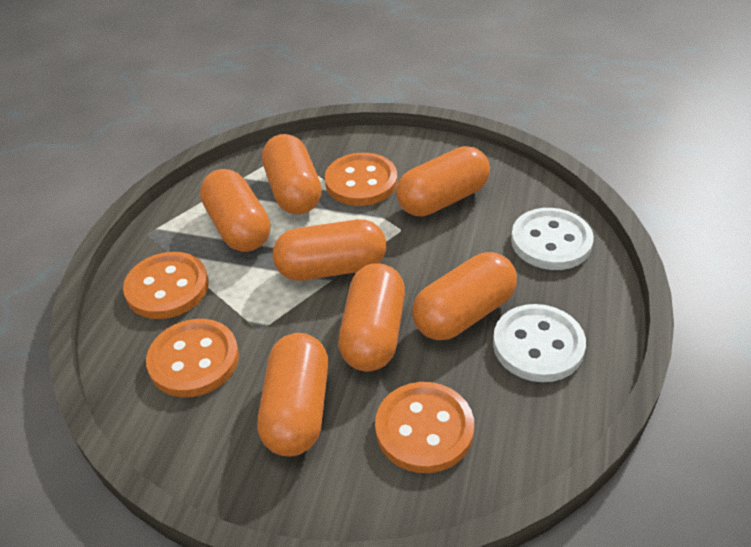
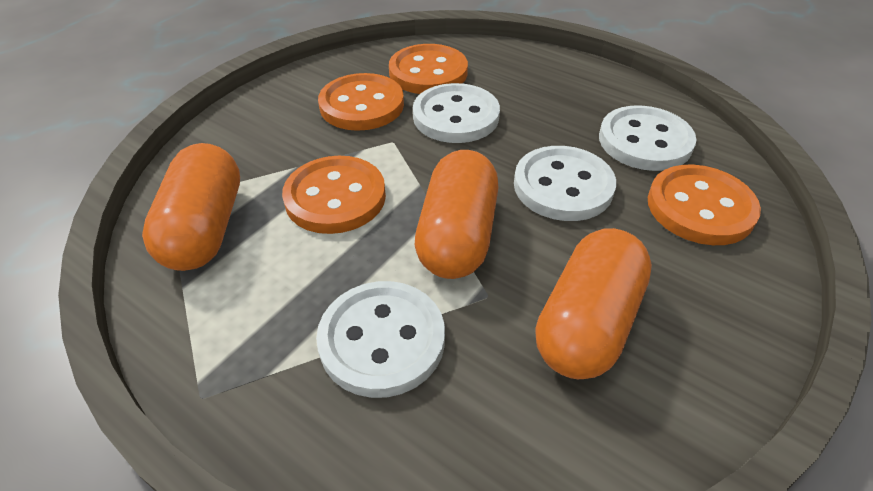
orange capsule: 7 -> 3
white button: 2 -> 4

